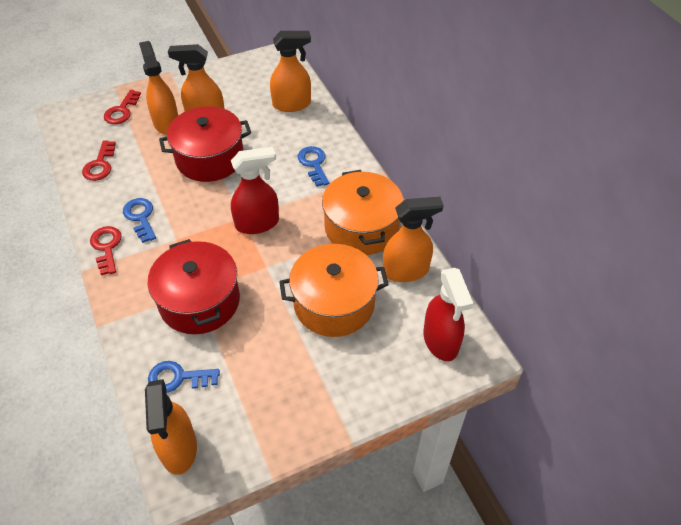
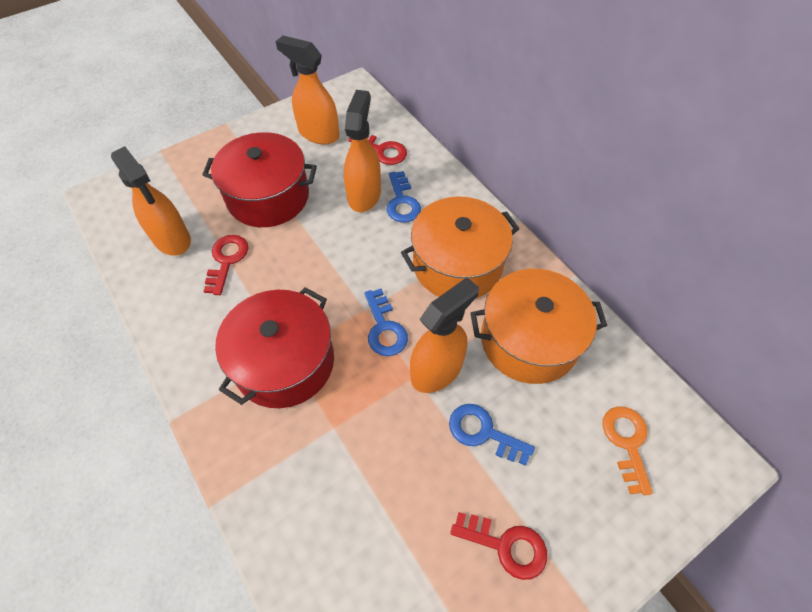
orange key: 0 -> 1
orange spray bottle: 5 -> 4
red spray bottle: 2 -> 0

